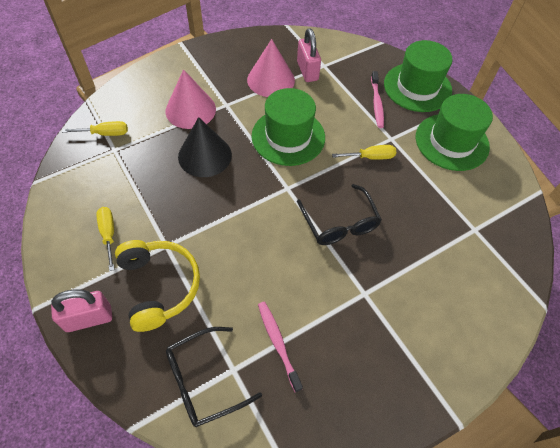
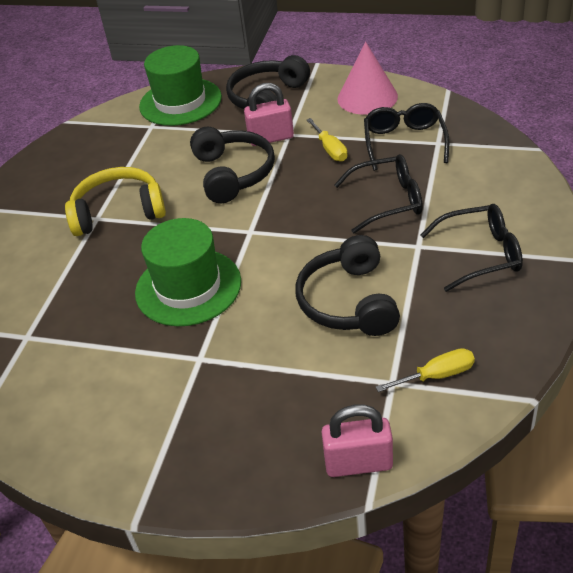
black cone: 1 -> 0
black glasses: 2 -> 3
black headphones: 0 -> 3
green hat: 3 -> 2
pink cone: 2 -> 1
pink toothbrush: 2 -> 0
yellow screwdriver: 3 -> 2

